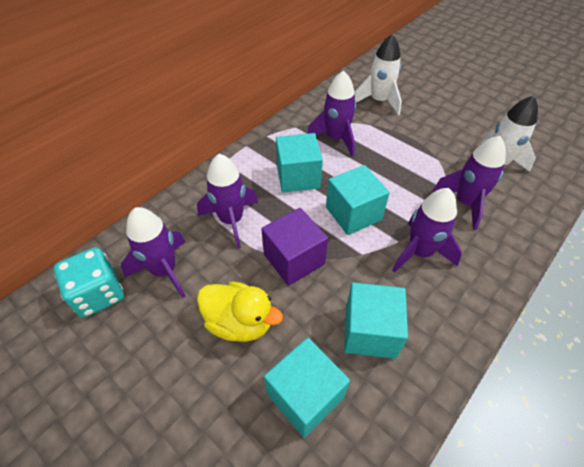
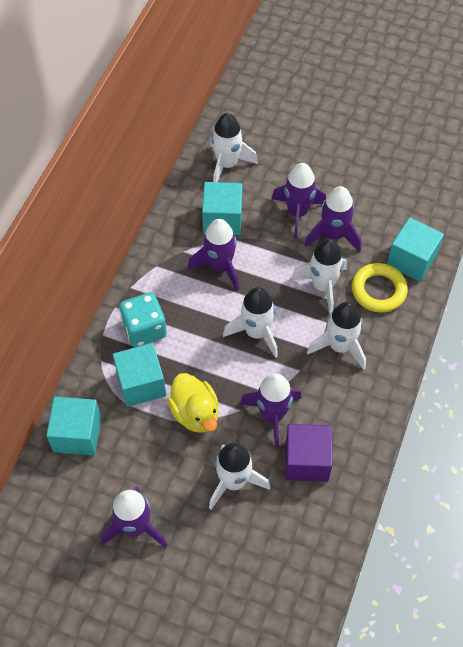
white rocket: 2 -> 5
yellow ring: 0 -> 1

